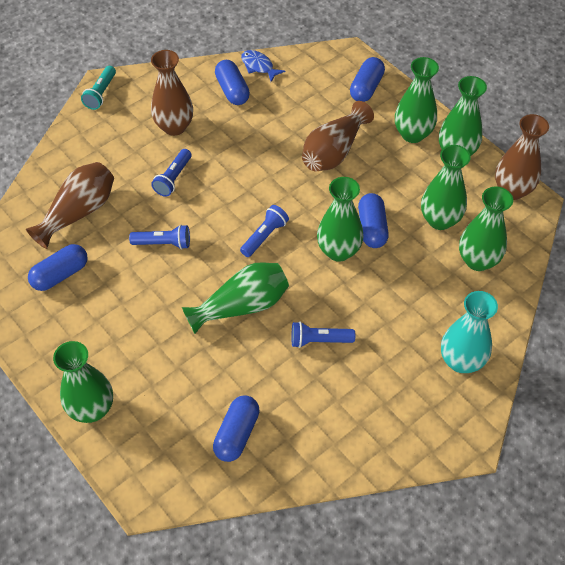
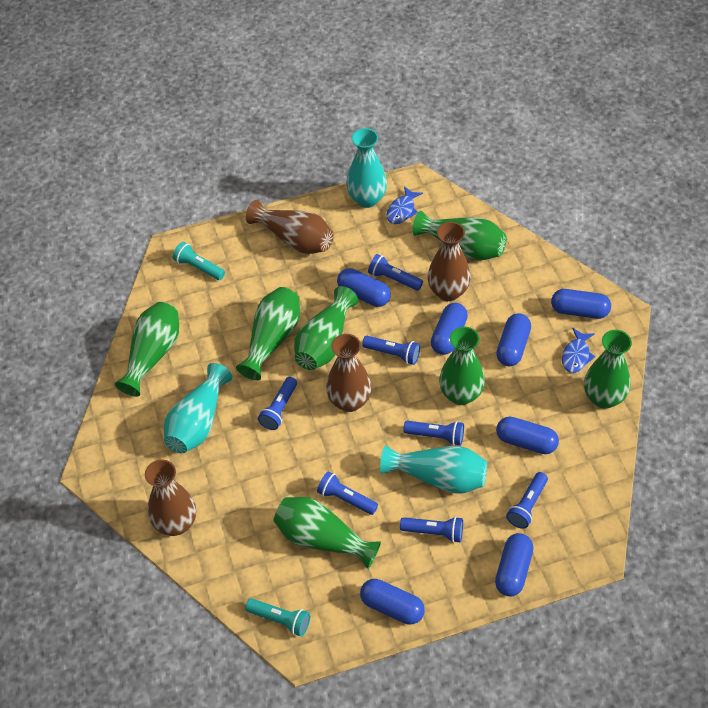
blue capsule: 5 -> 7
blue fish: 1 -> 2
blue flashlight: 4 -> 7
turquoise flashlight: 1 -> 2
turquoise vase: 1 -> 3

